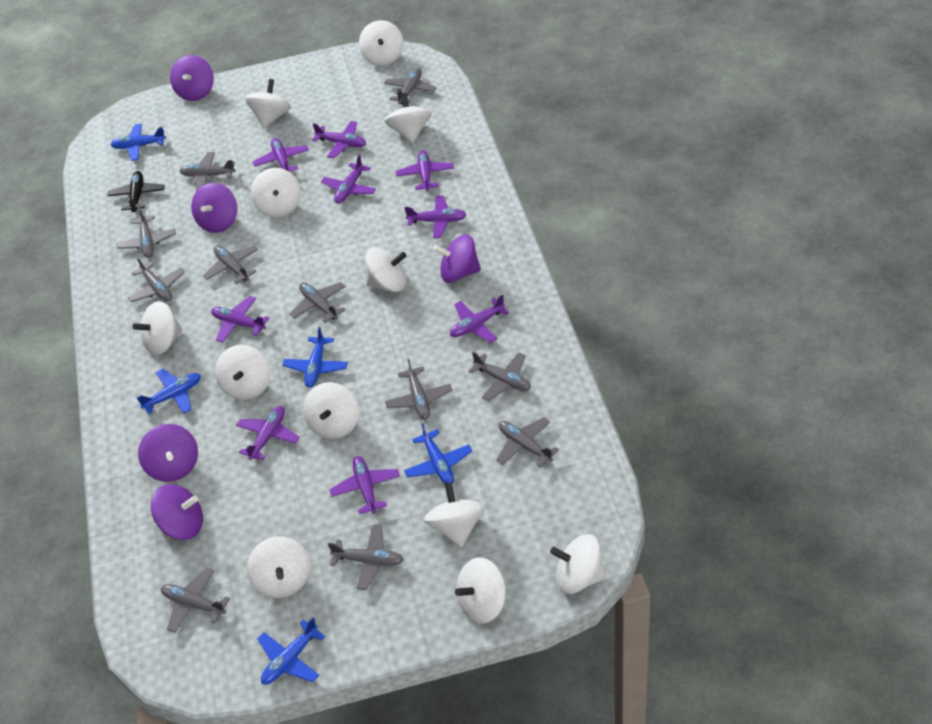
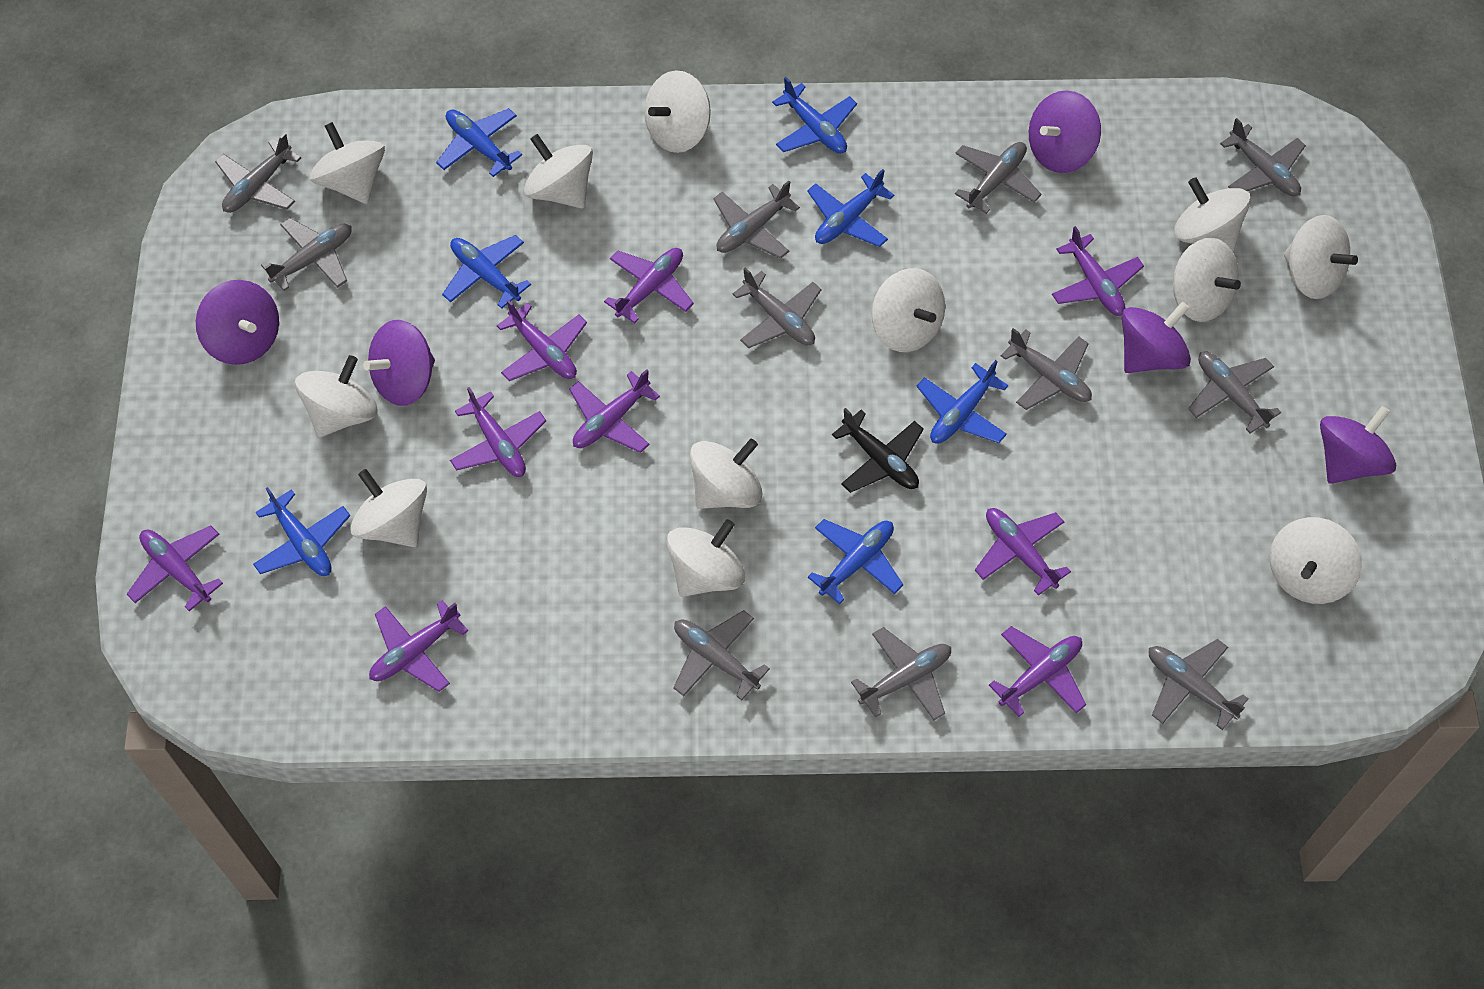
blue plane: 5 -> 7

